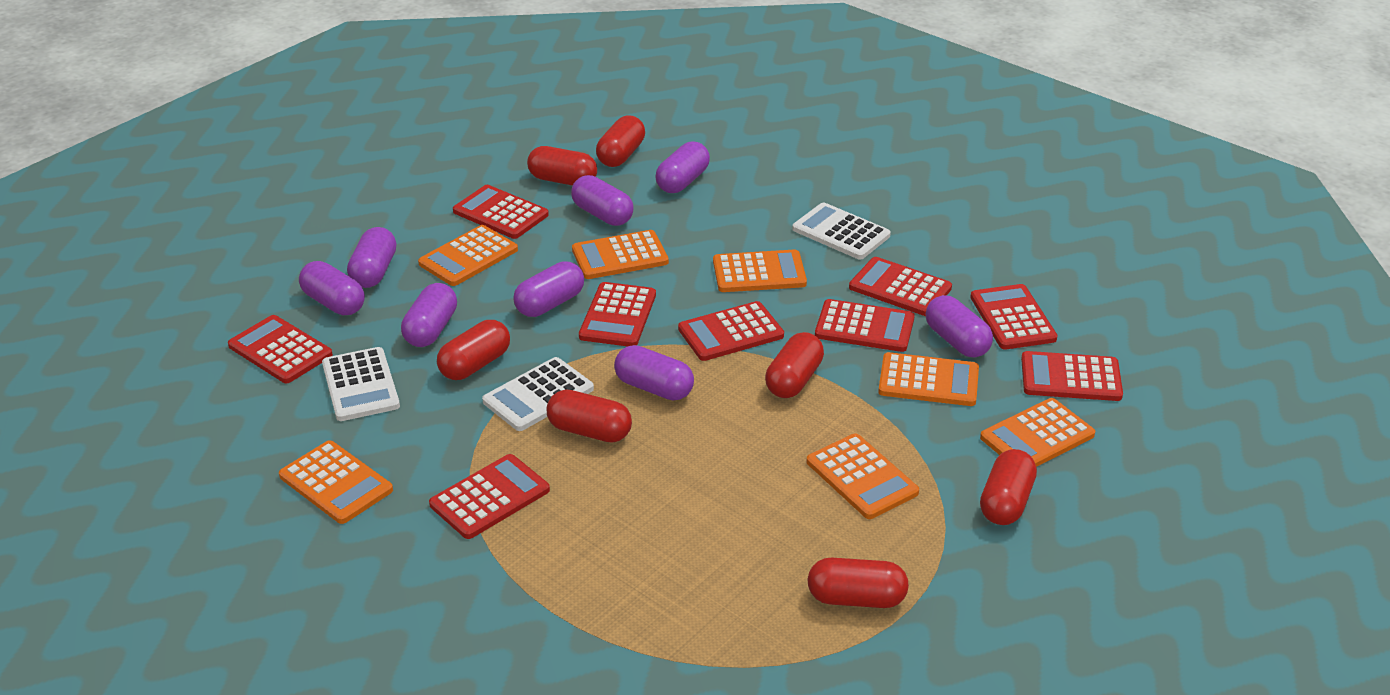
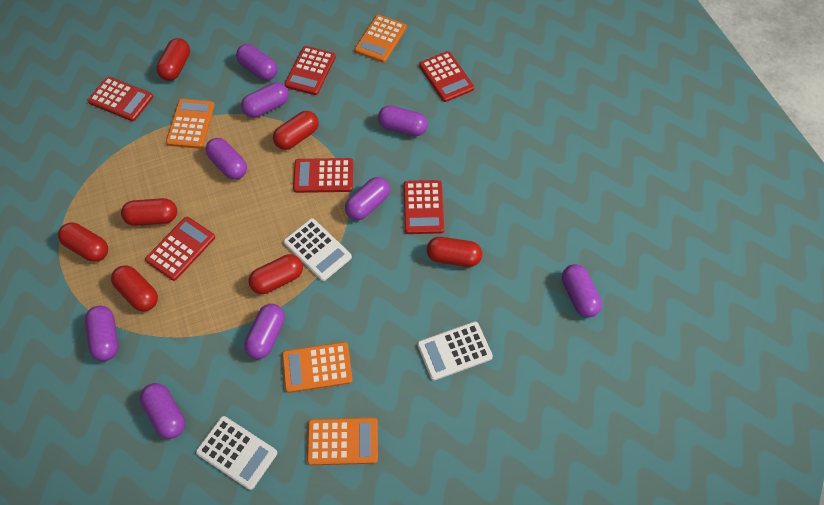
orange calculator: 7 -> 4
purple capsule: 8 -> 9
red calculator: 9 -> 6

